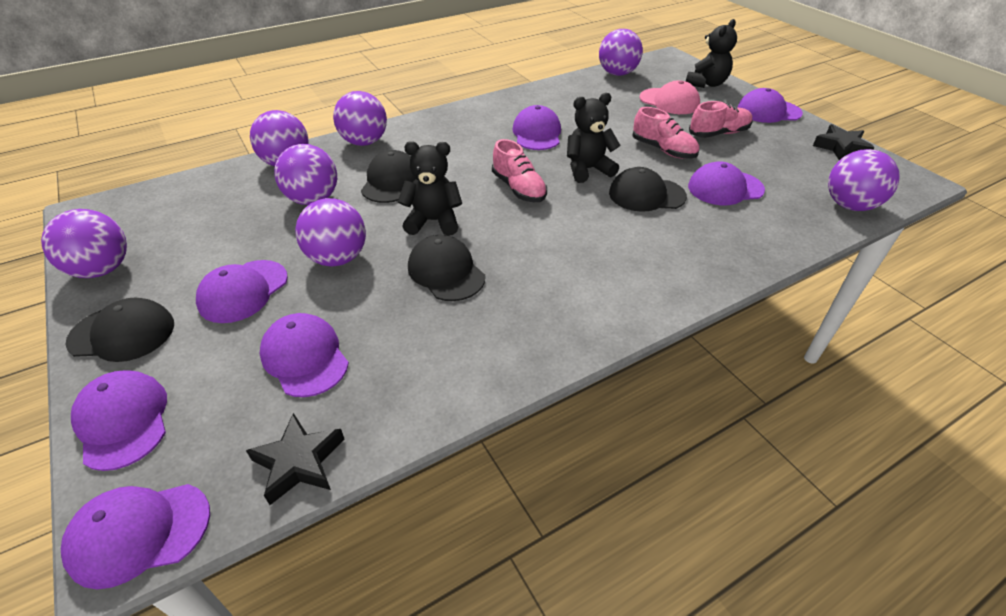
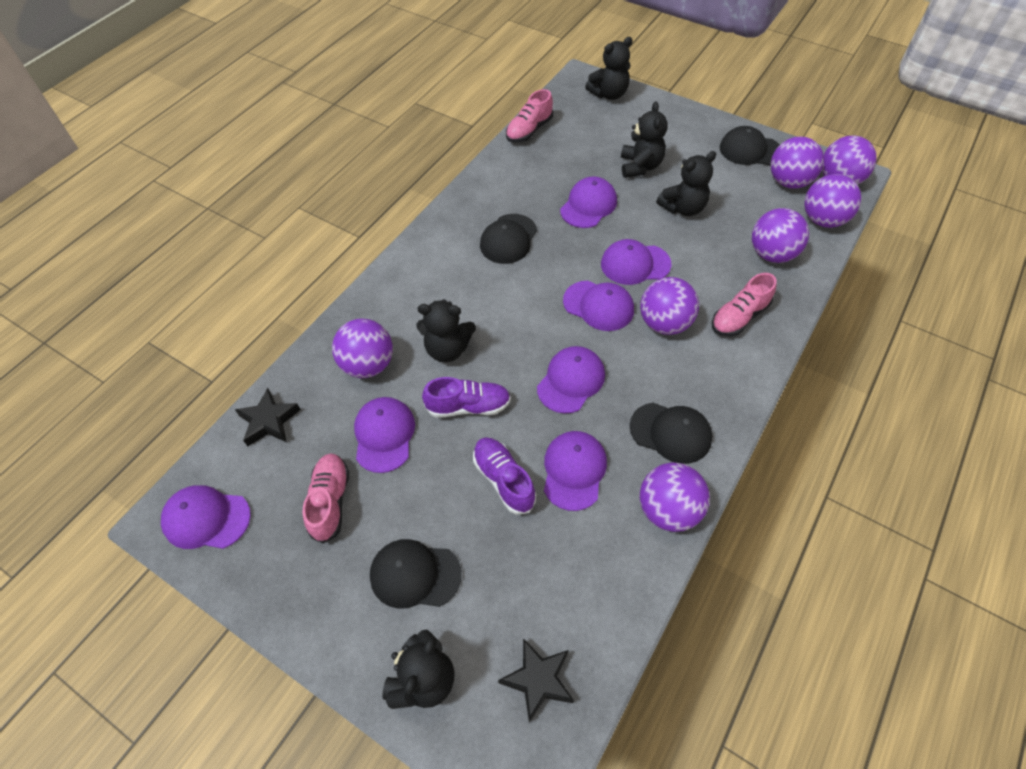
black teddy bear: 3 -> 5
pink cap: 1 -> 0
purple shoe: 0 -> 2

